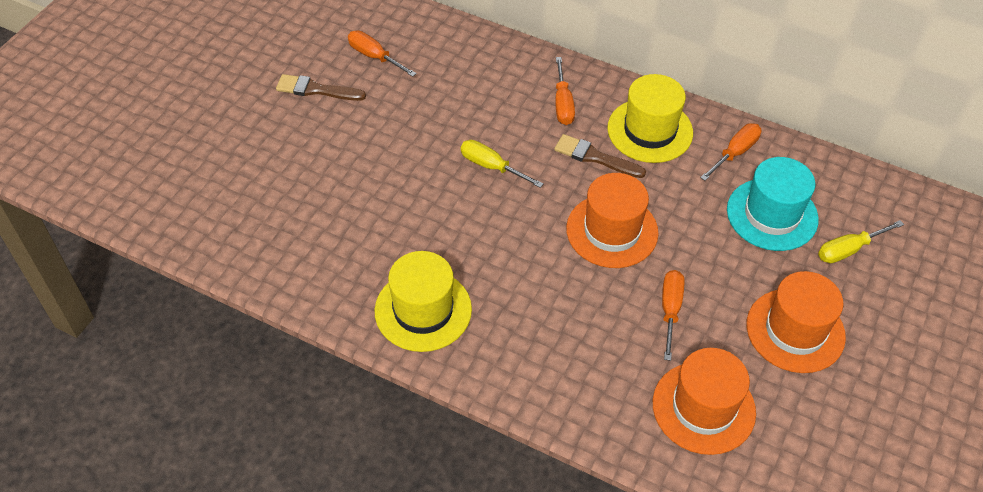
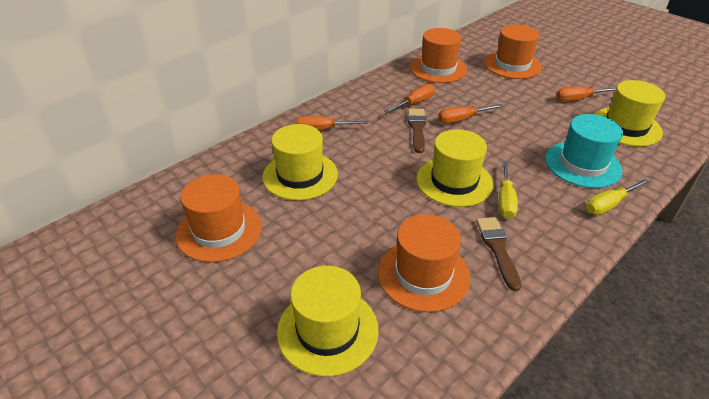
orange hat: 3 -> 4
yellow hat: 2 -> 4

